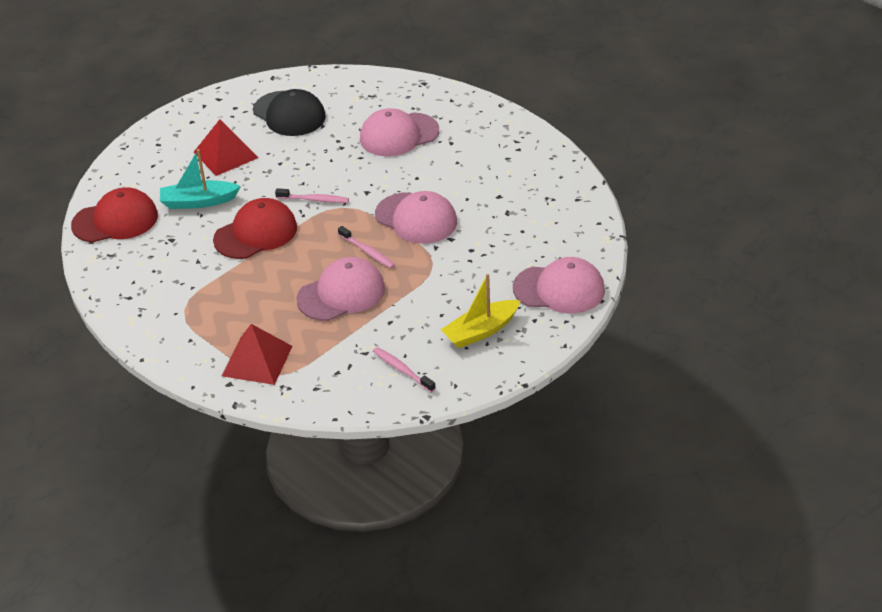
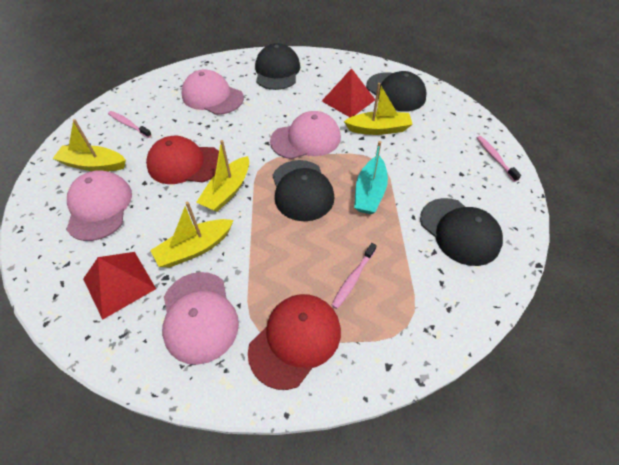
black cap: 1 -> 4
yellow boat: 1 -> 4

